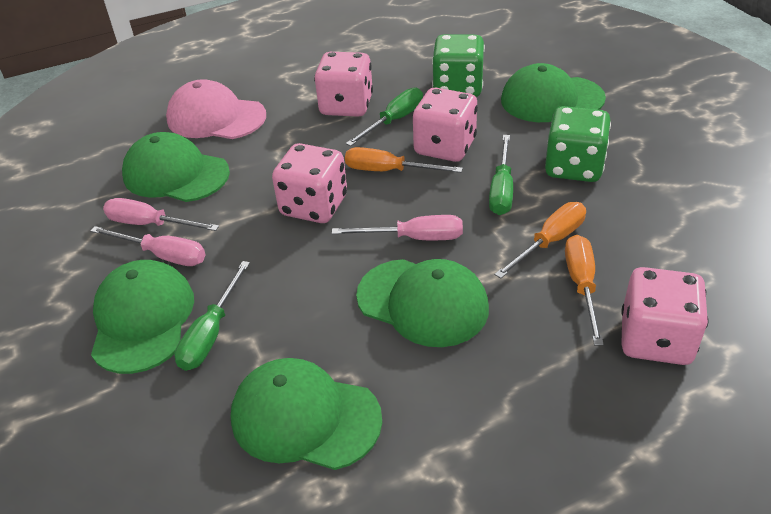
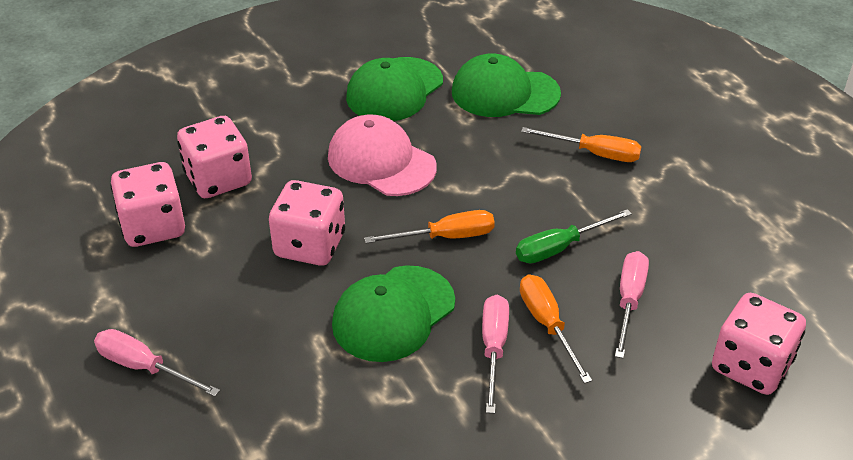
green cap: 5 -> 3
green dice: 2 -> 0
green screwdriver: 3 -> 1

